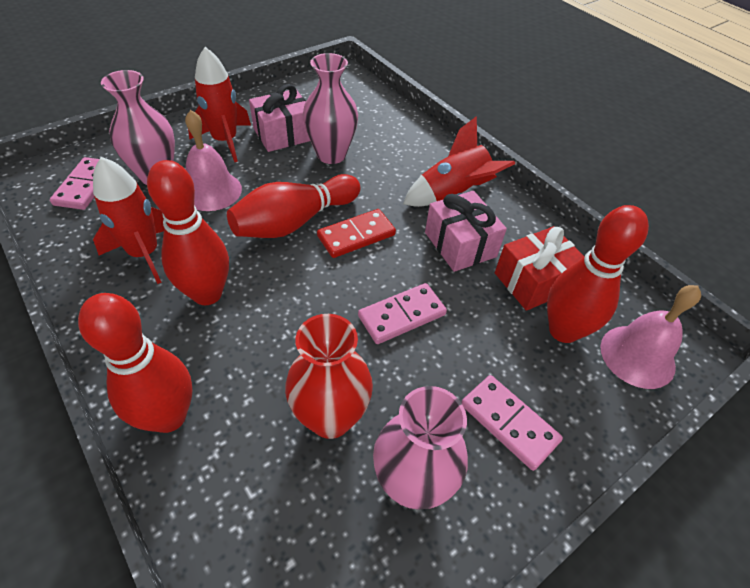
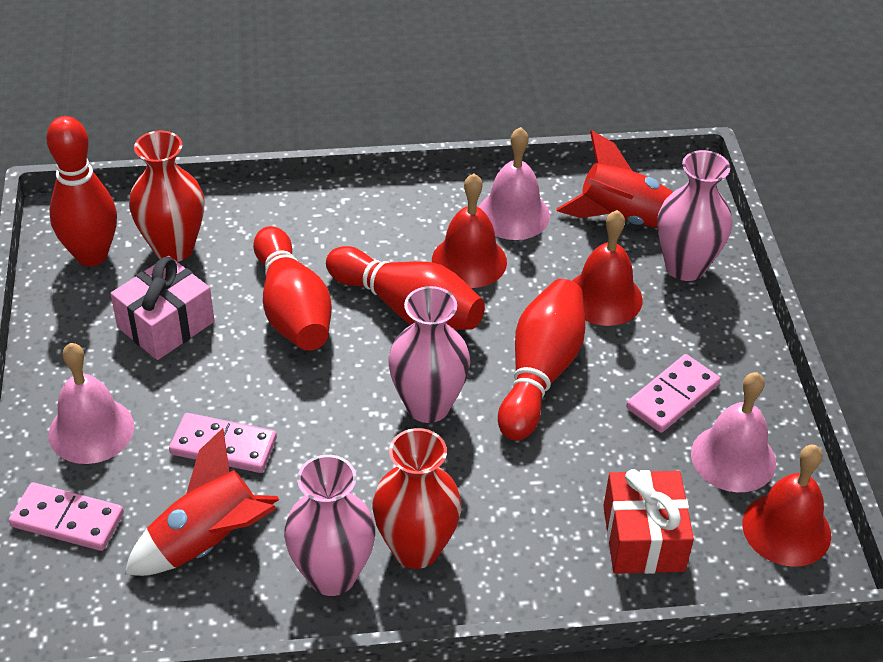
pink bell: 2 -> 3
pink gift: 2 -> 1
red bell: 0 -> 3
red domino: 1 -> 0
red rocket: 3 -> 2
red vase: 1 -> 2

